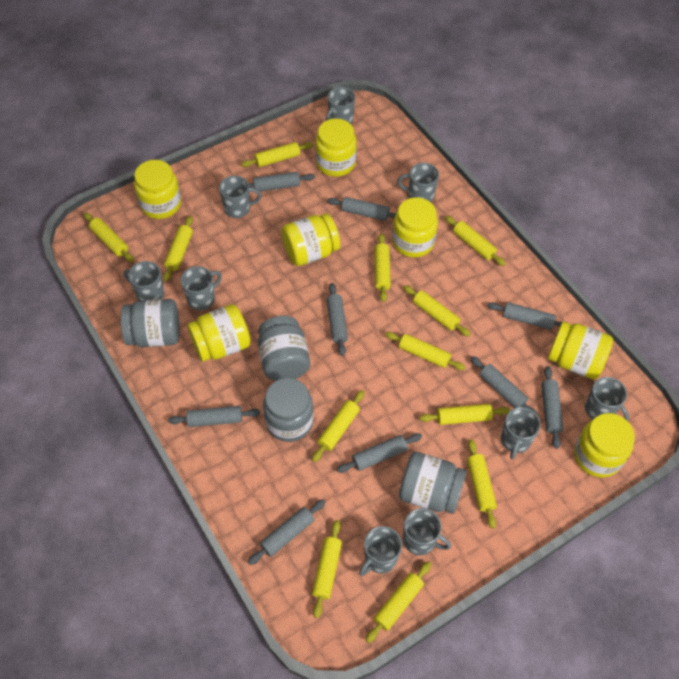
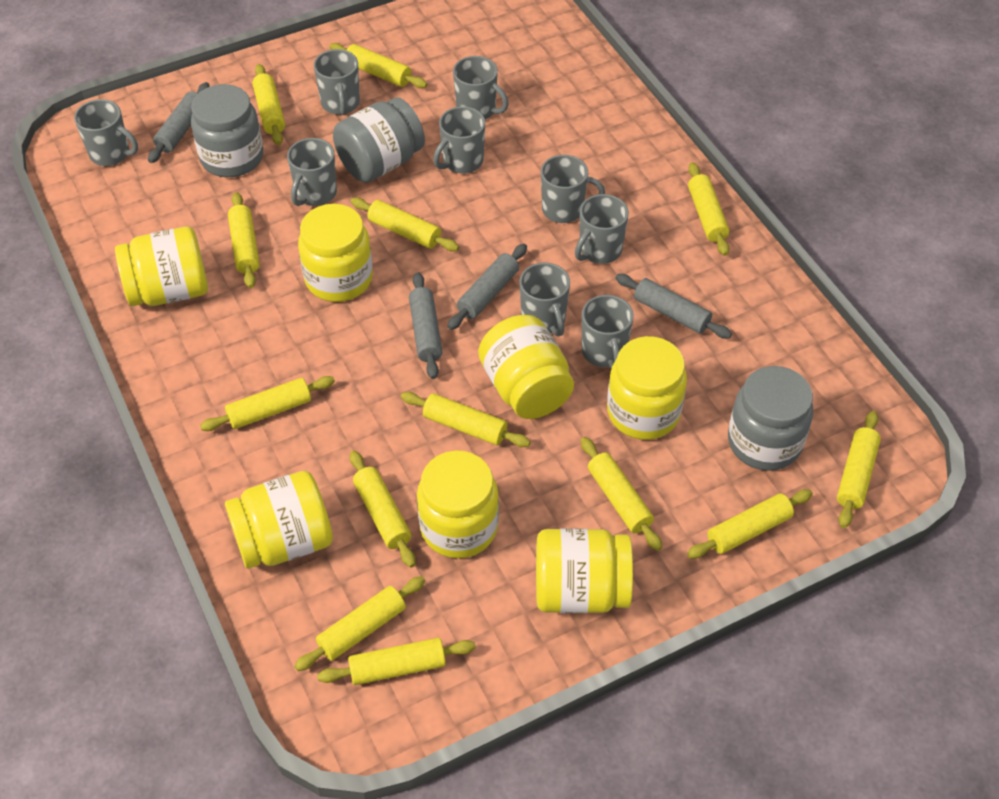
grey jar: 4 -> 3
grey rolling pin: 9 -> 4
yellow rolling pin: 12 -> 13

